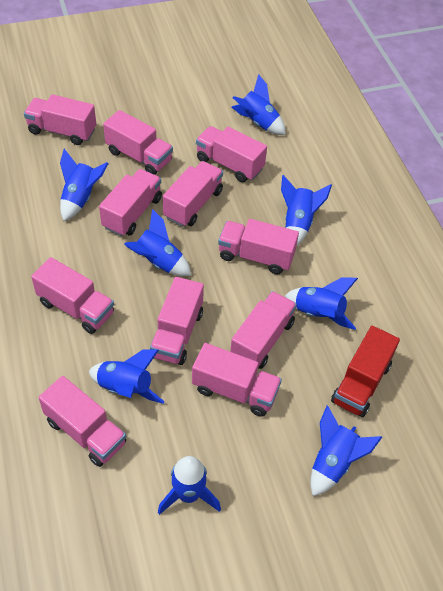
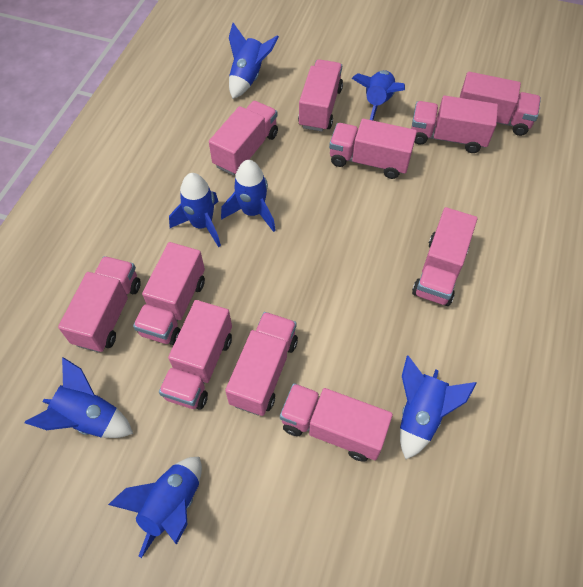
blue rocket: 8 -> 7
red truck: 1 -> 0

